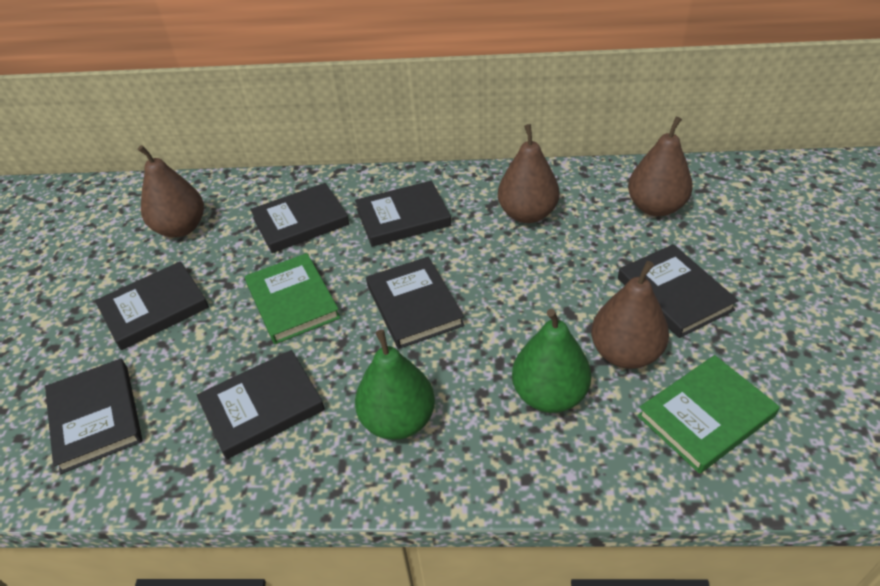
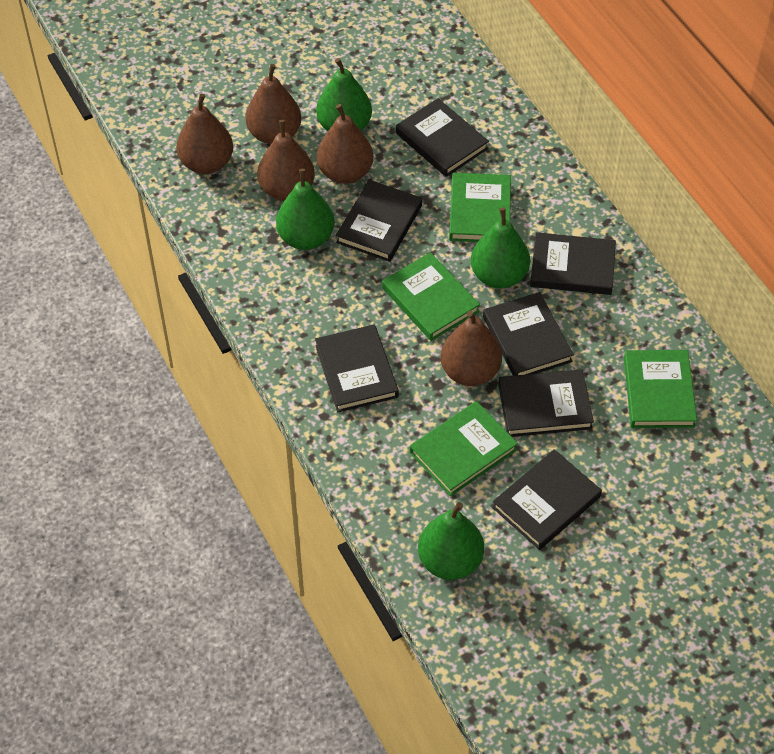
brown pear: 4 -> 5
green book: 2 -> 4
green pear: 2 -> 4

